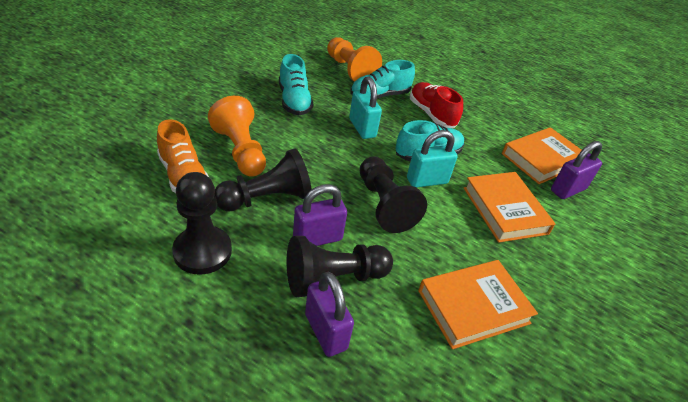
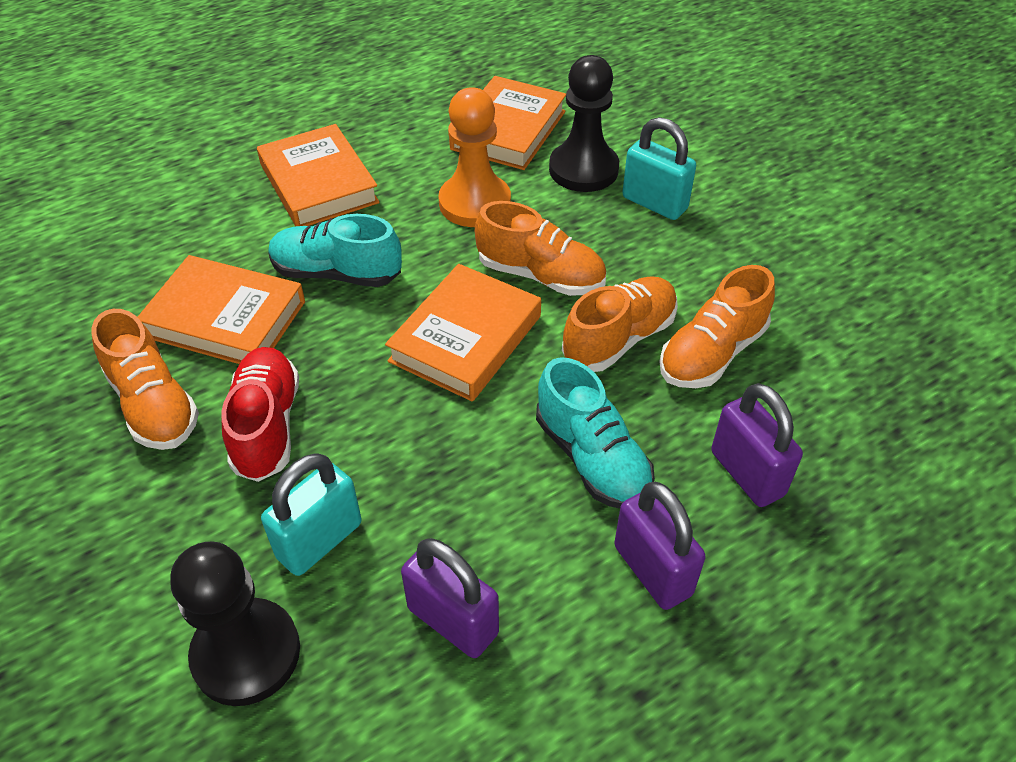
black pawn: 4 -> 2
orange book: 3 -> 4
orange pawn: 2 -> 1
orange shoe: 1 -> 4
turquoise shoe: 3 -> 2

